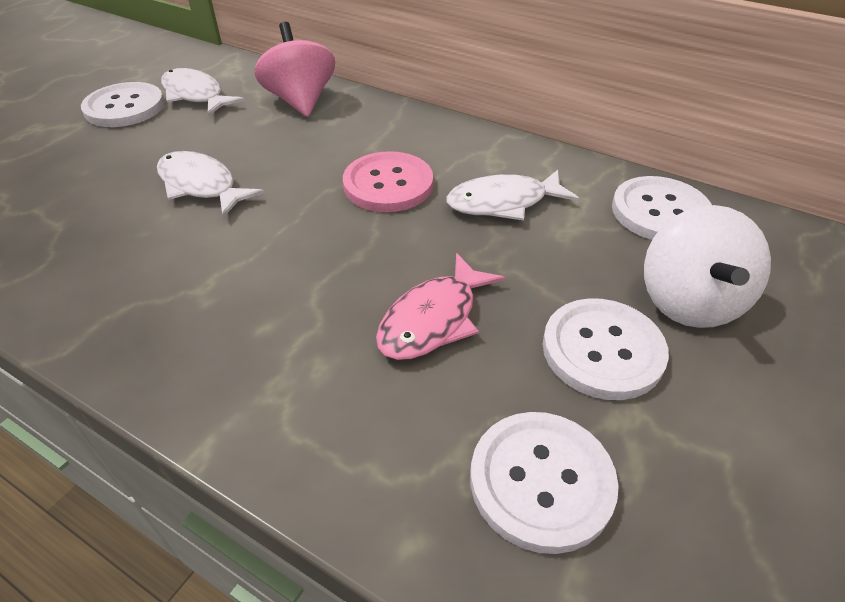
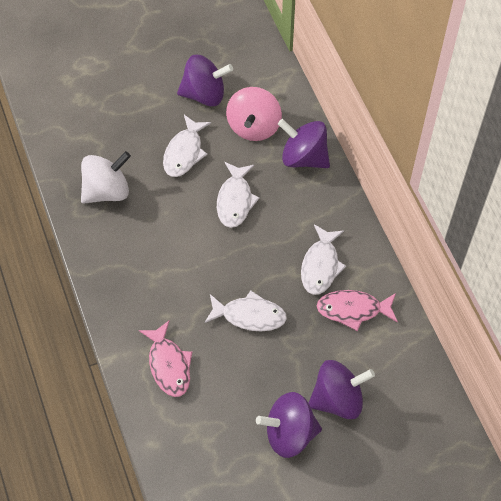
pink button: 1 -> 0
pink fish: 1 -> 2
purple spinning top: 0 -> 4
white button: 4 -> 0
white fish: 3 -> 4

